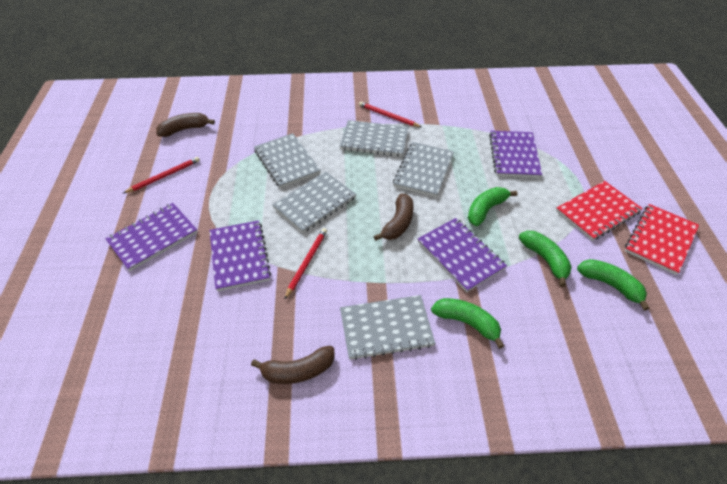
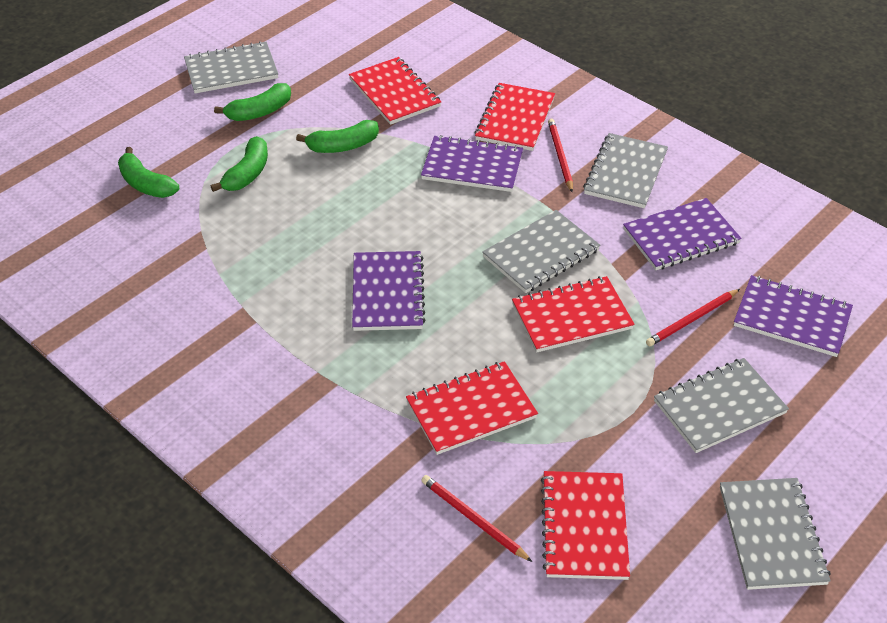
brown banana: 3 -> 0
red notebook: 2 -> 5

